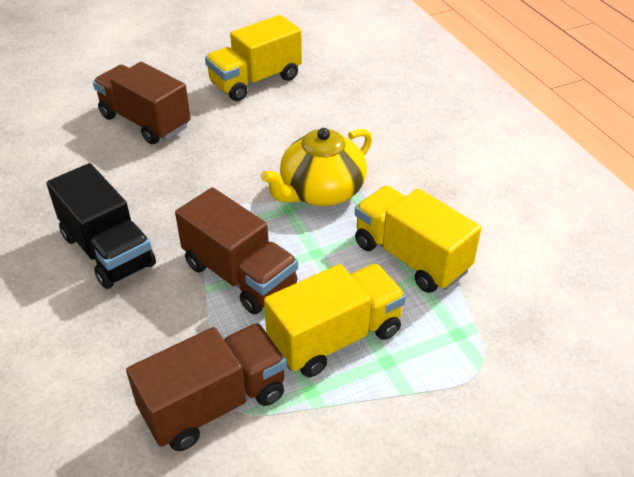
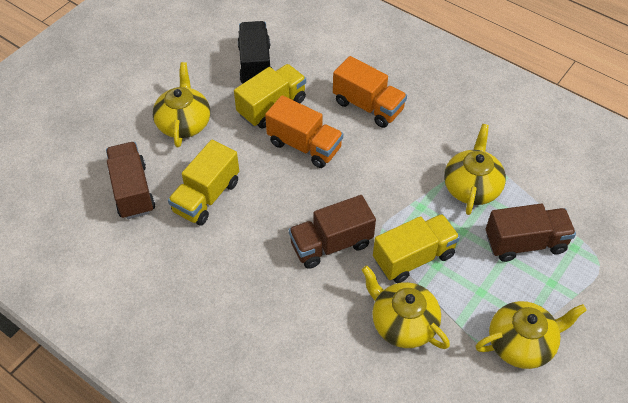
orange truck: 0 -> 2
yellow teapot: 1 -> 4

